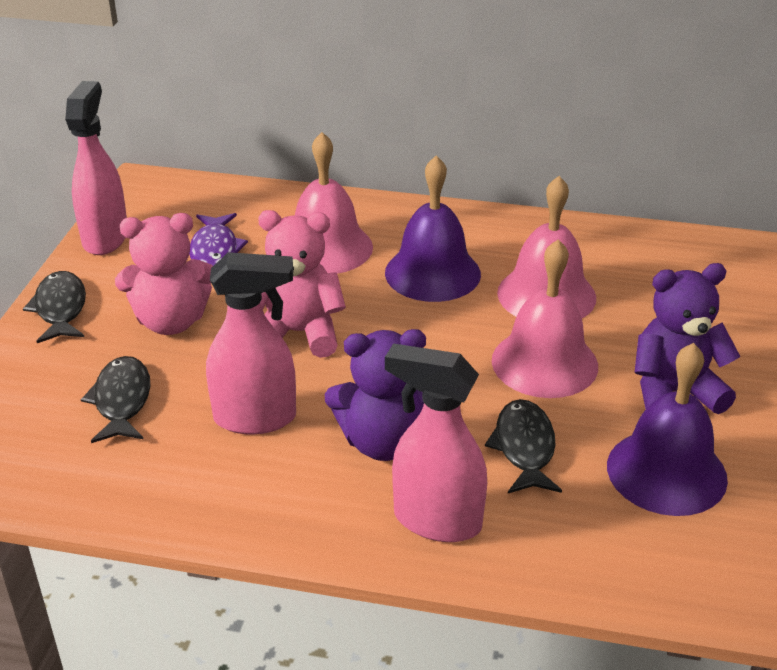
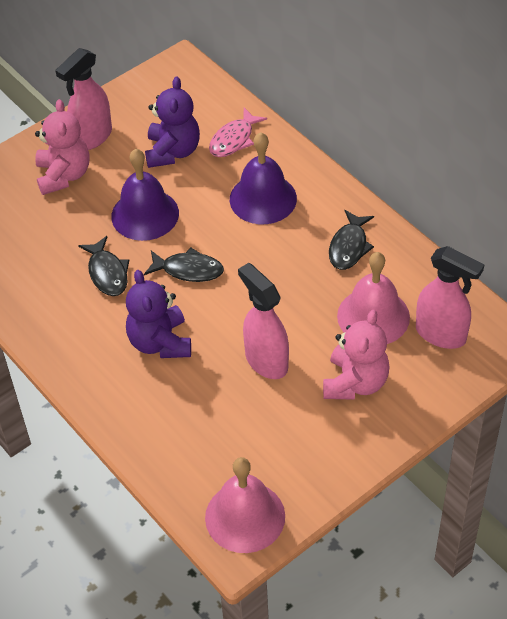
pink bell: 3 -> 2
pink fish: 0 -> 1
purple fish: 1 -> 0

